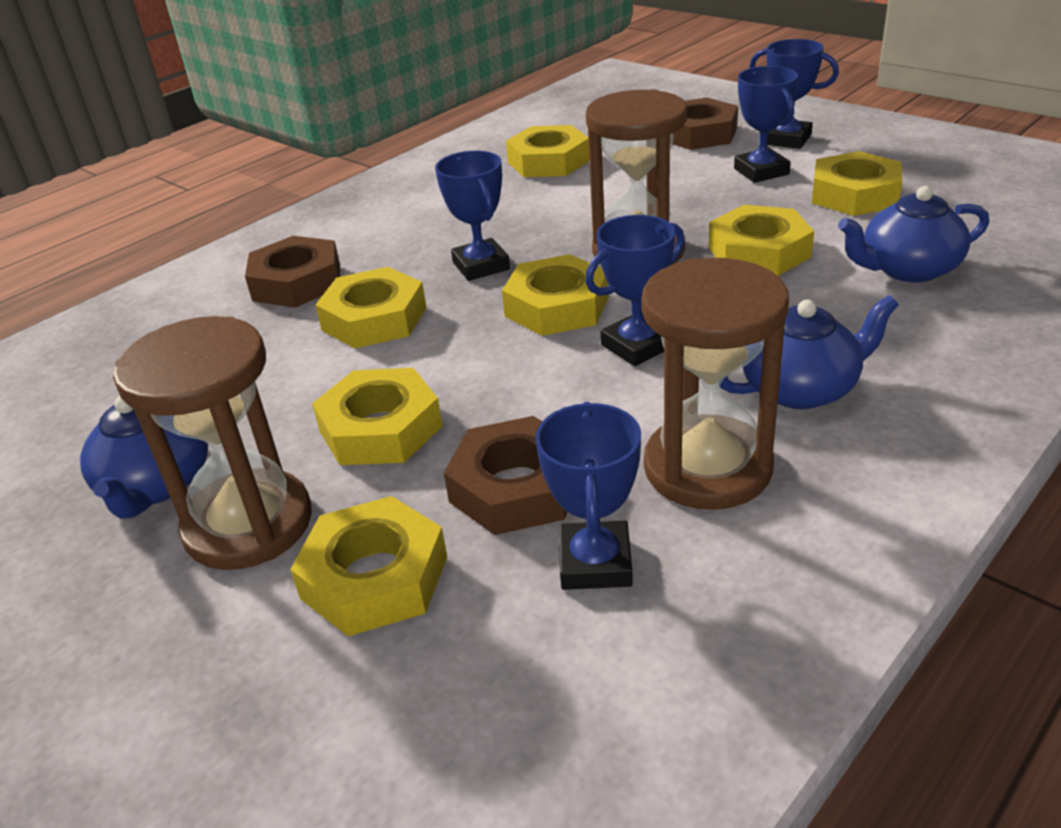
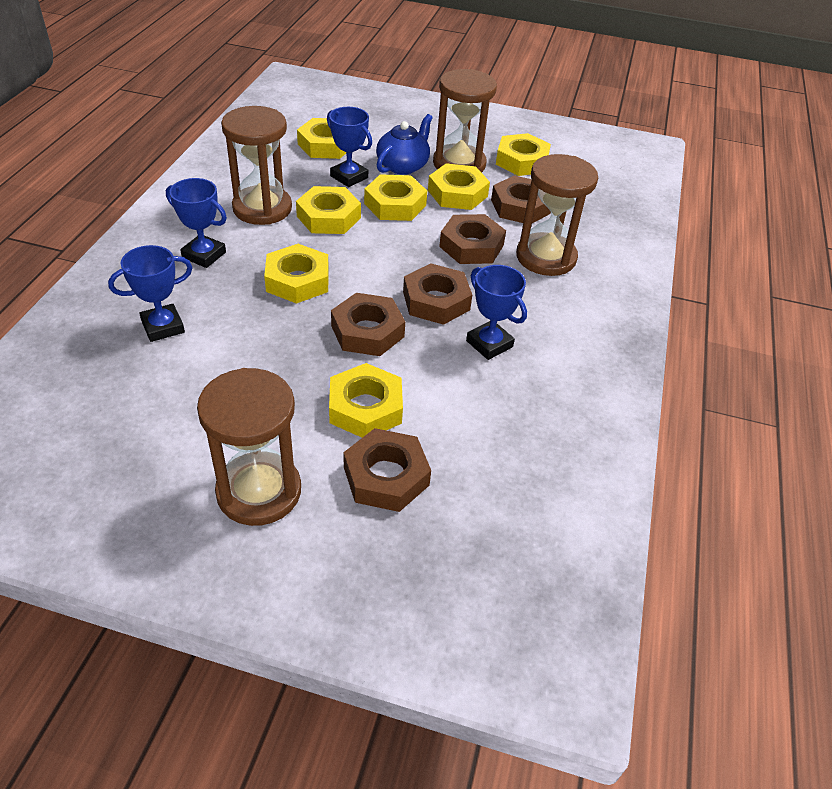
blue teapot: 3 -> 1
blue trophy: 5 -> 4
brown hourglass: 3 -> 4
brown nut: 3 -> 5

